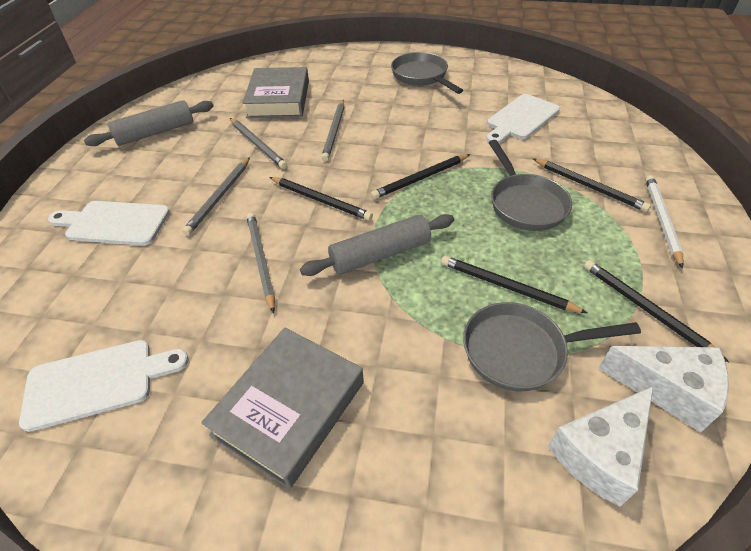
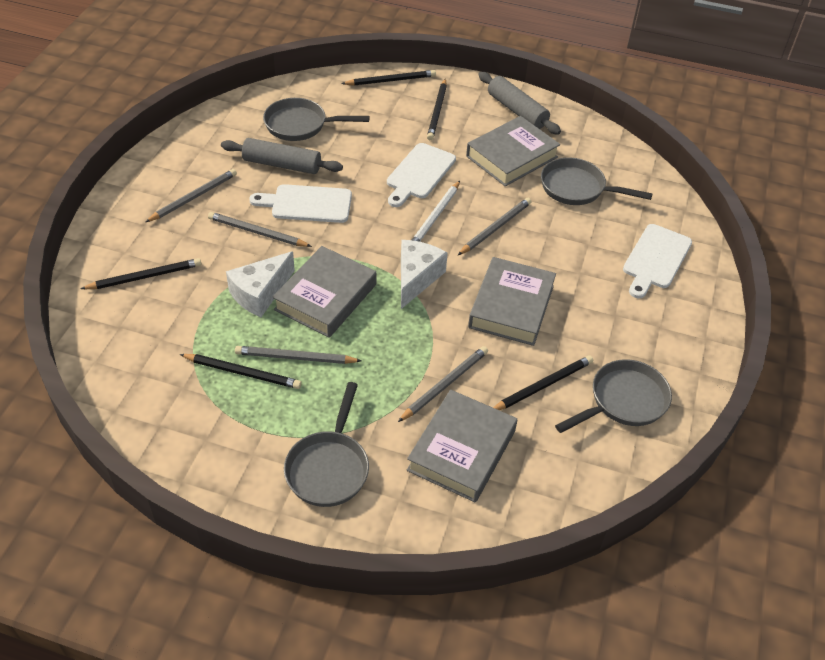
grey book: 2 -> 4
grey pan: 3 -> 4
grey pencil: 4 -> 5

